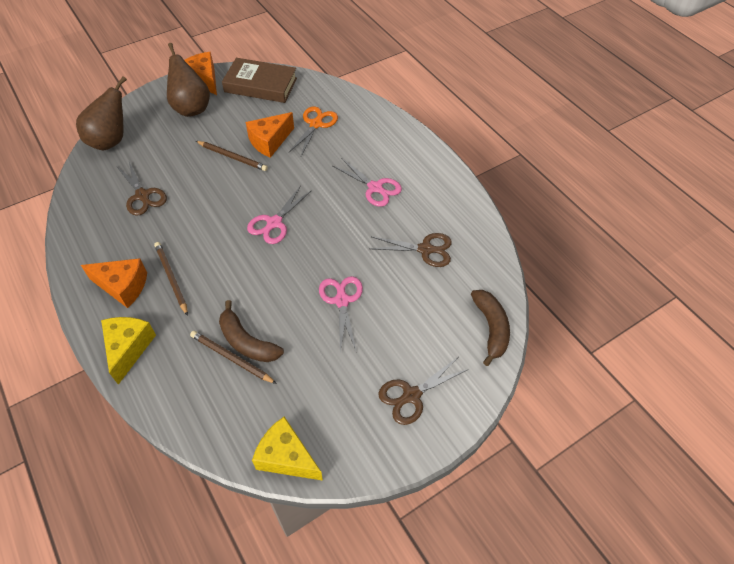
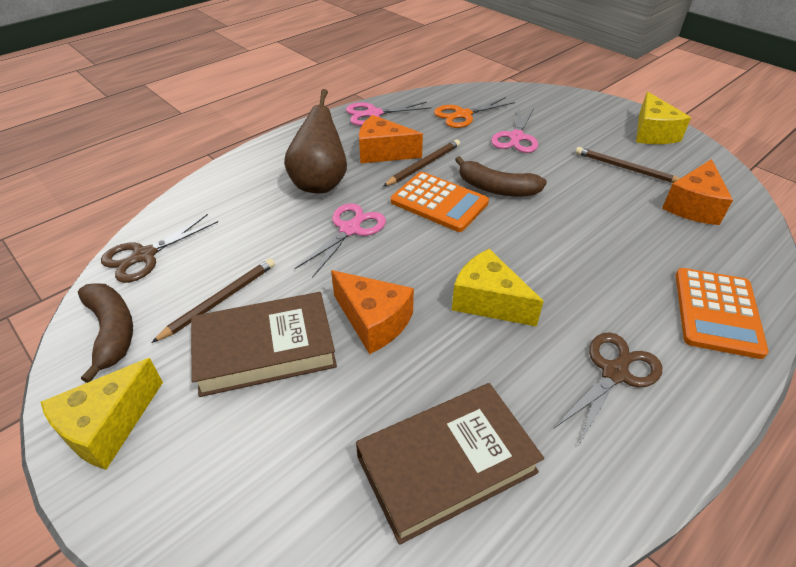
brown book: 1 -> 2
brown pear: 2 -> 1
brown scissors: 3 -> 2
orange calculator: 0 -> 2
yellow cheese: 2 -> 3

